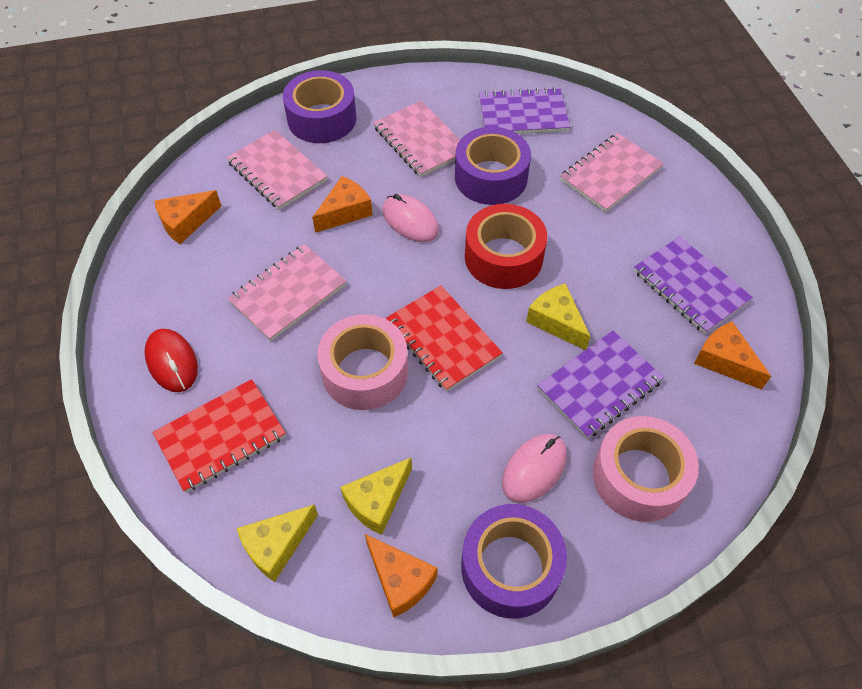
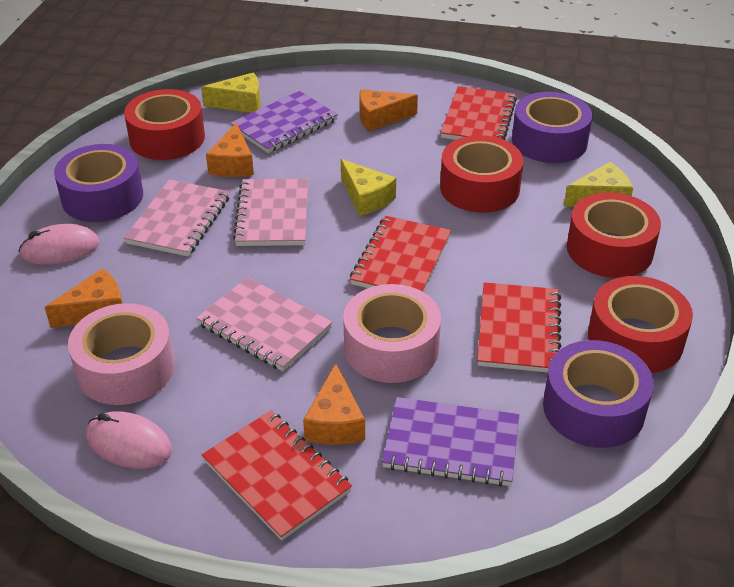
pink notebook: 4 -> 3
purple notebook: 3 -> 2
red mouse: 1 -> 0
red notebook: 2 -> 4
red tape: 1 -> 4

